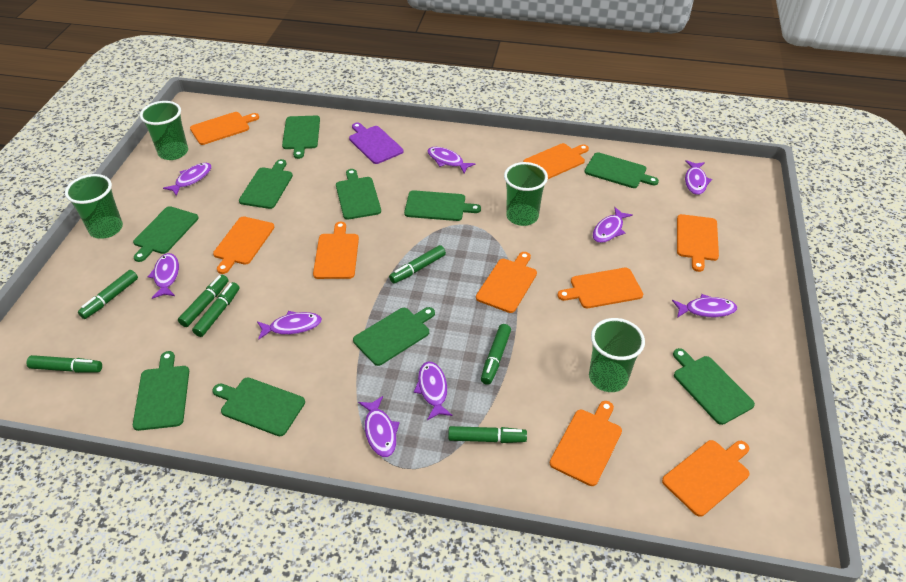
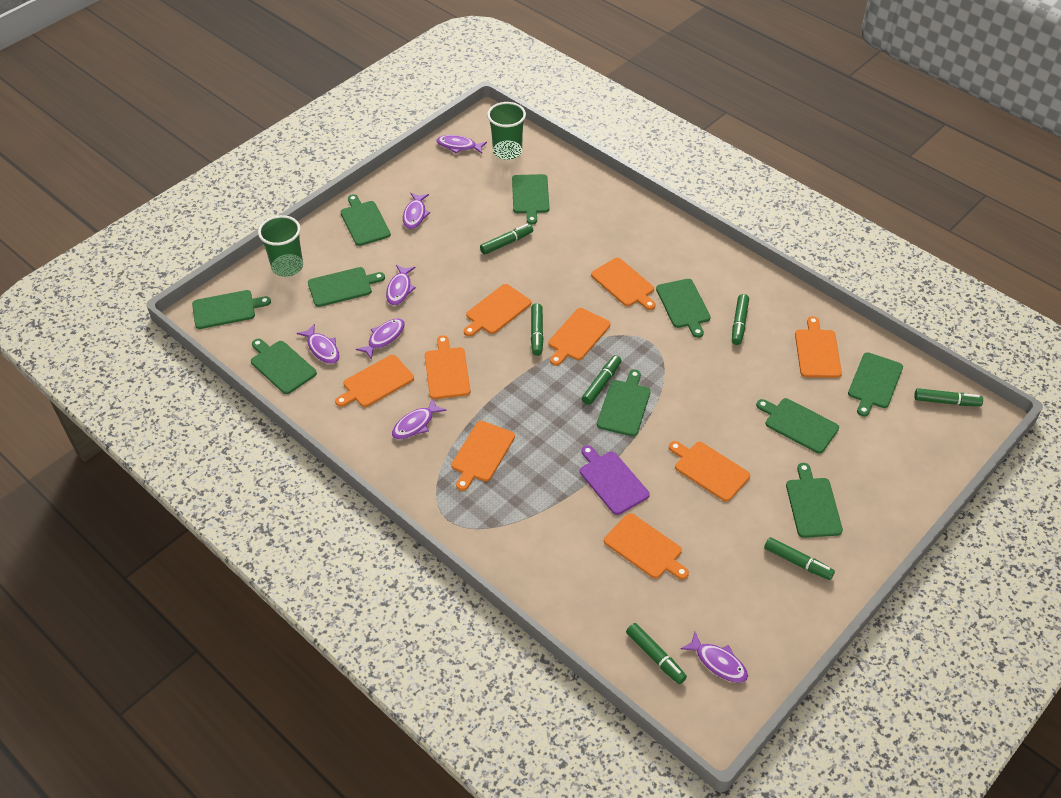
green cup: 4 -> 2
purple fish: 9 -> 7

